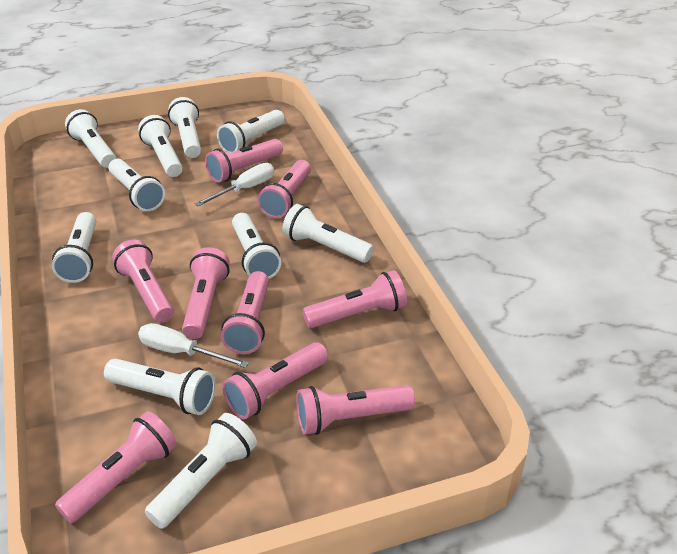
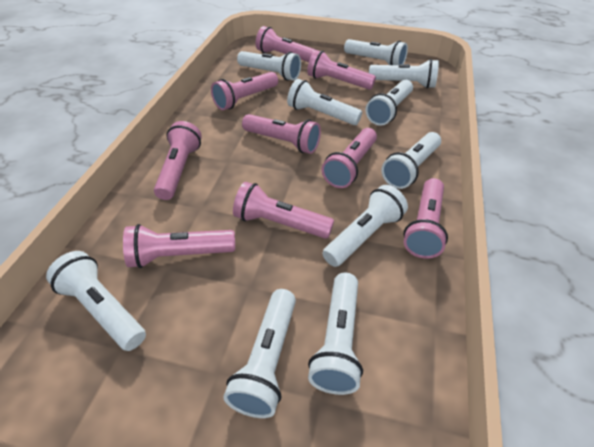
white screwdriver: 2 -> 0

